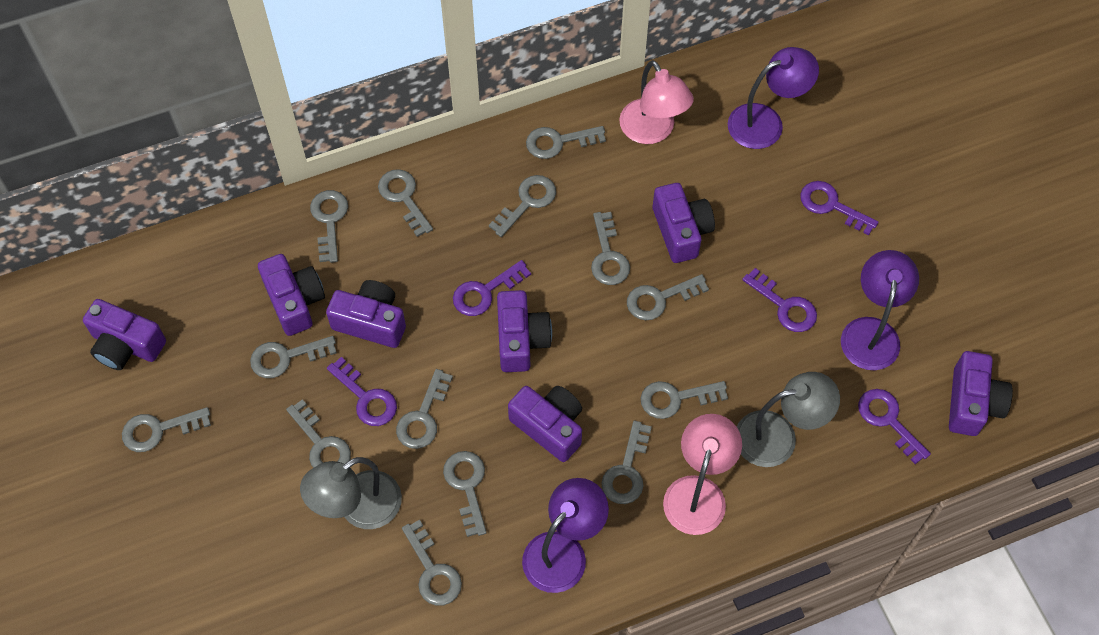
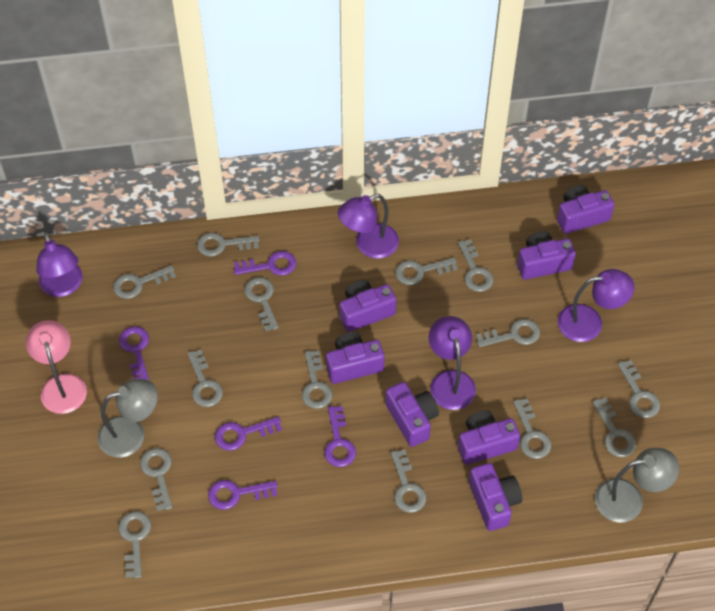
pink lamp: 2 -> 1
purple lamp: 3 -> 4

